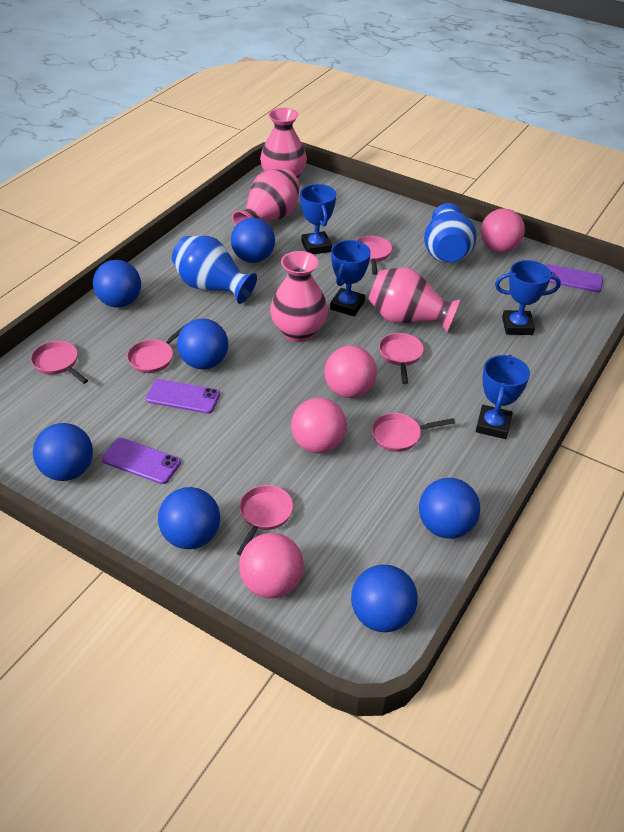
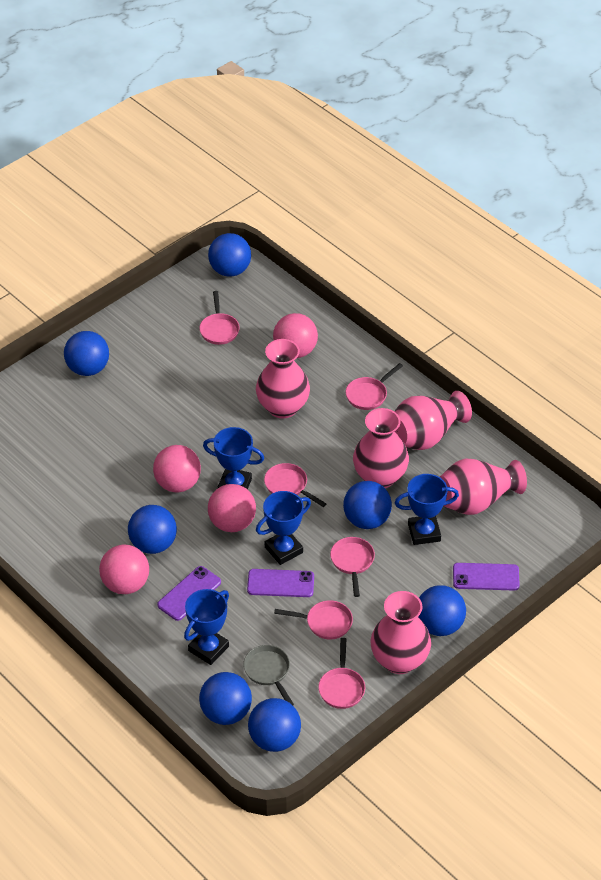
blue vase: 2 -> 0
grey pan: 0 -> 1
pink vase: 4 -> 5

